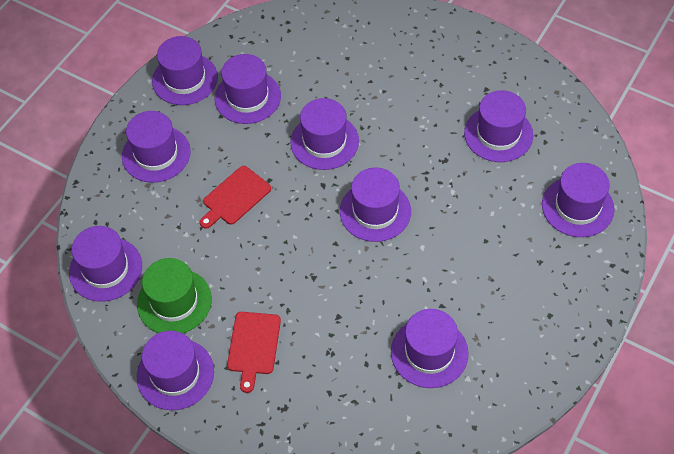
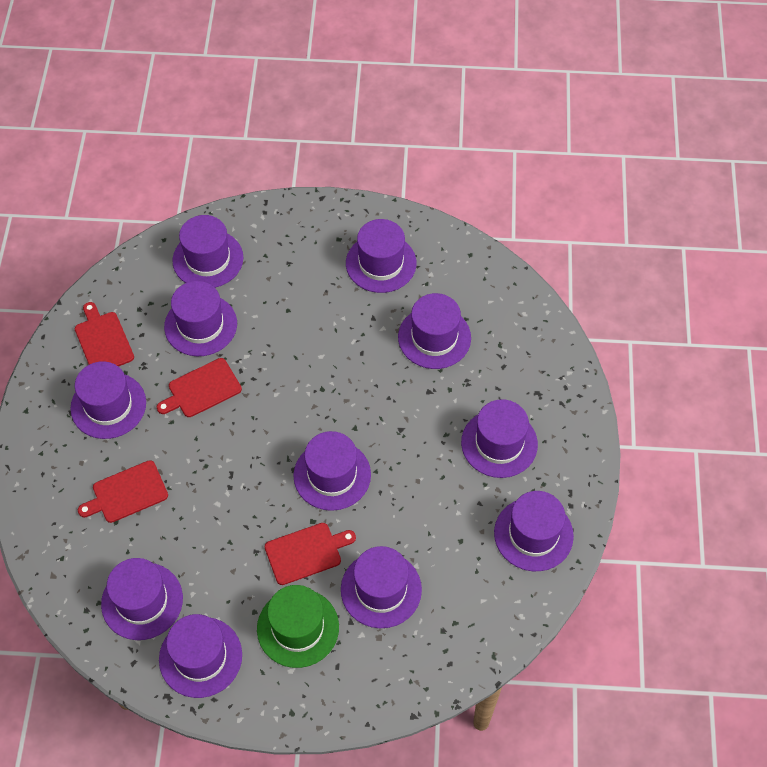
purple hat: 10 -> 11
red cutting board: 2 -> 4

